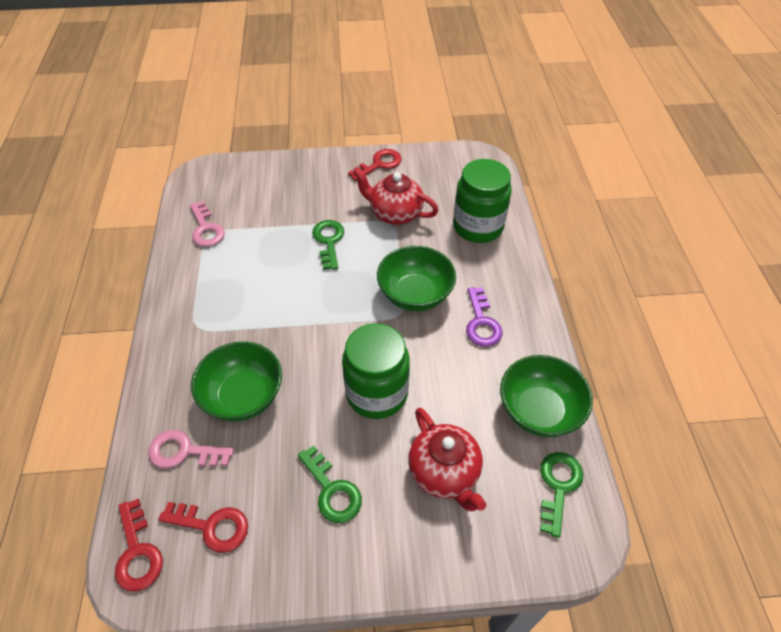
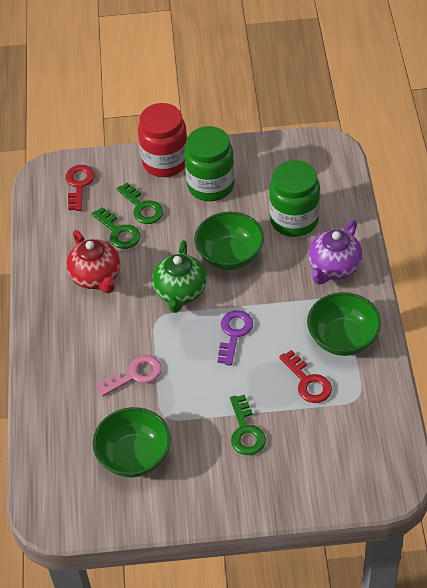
green teapot: 0 -> 1
pink key: 2 -> 1
purple teapot: 0 -> 1
red jar: 0 -> 1
red key: 3 -> 2
red teapot: 2 -> 1

